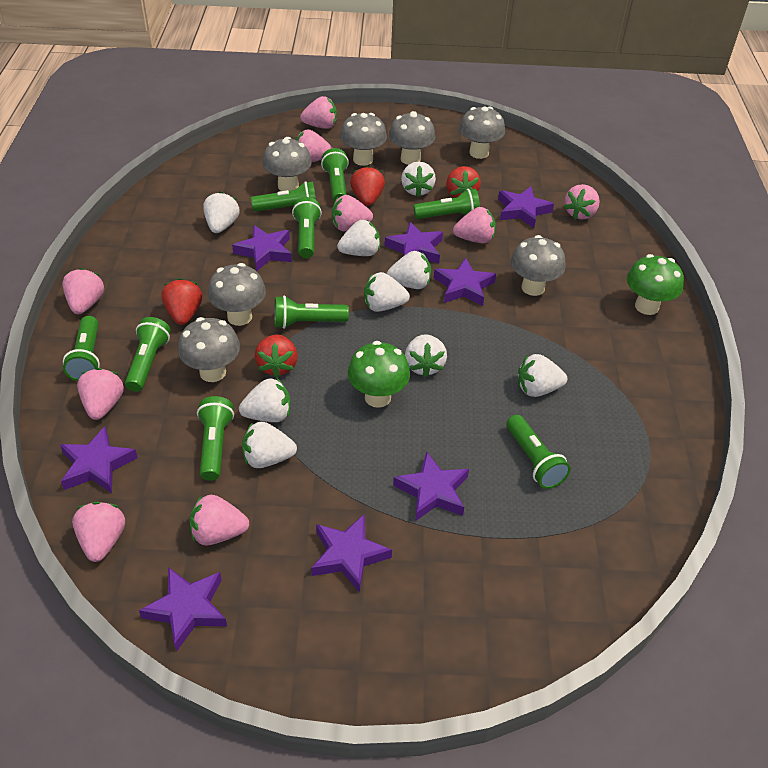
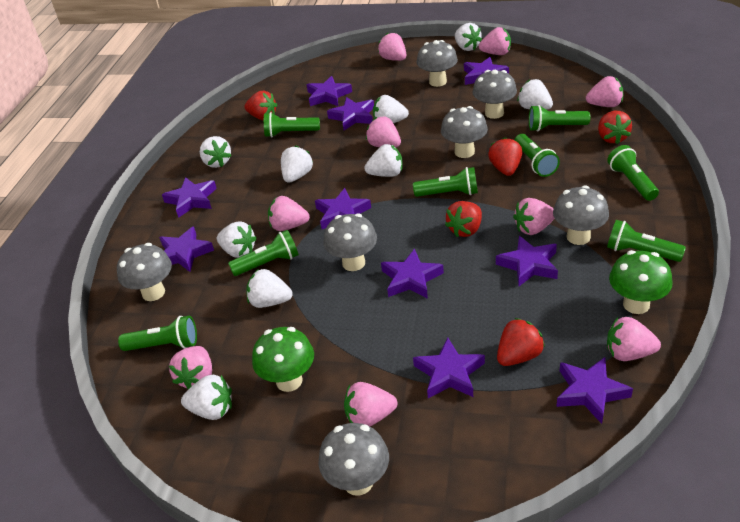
green flashlight: 9 -> 8
purple star: 8 -> 10
red strawberry: 4 -> 5

